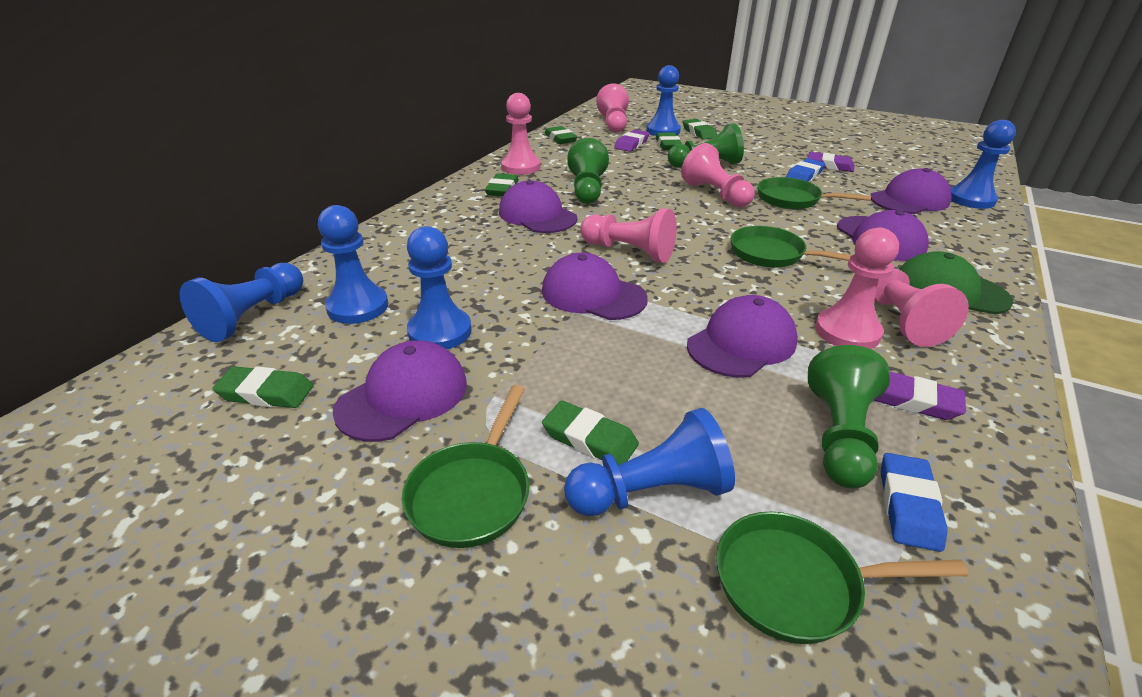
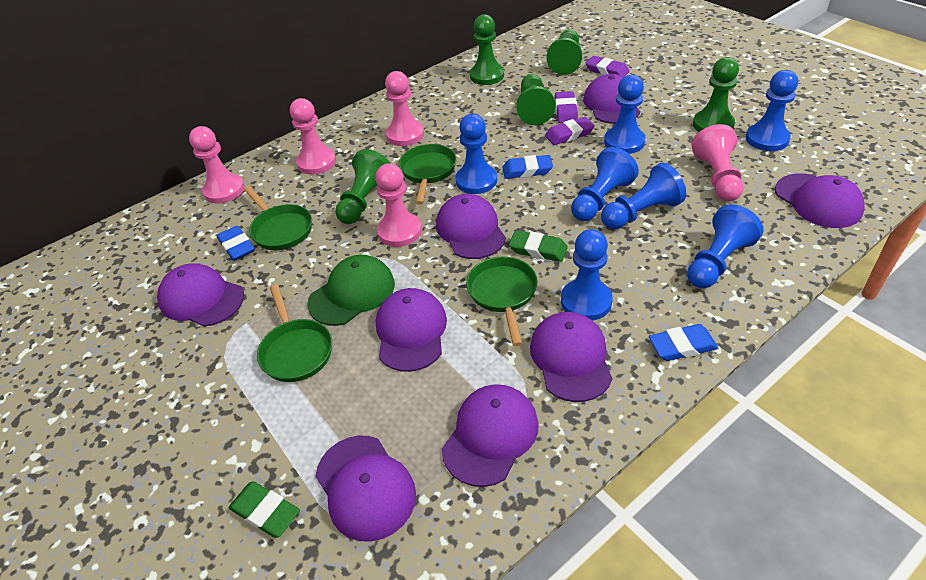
blue eraser: 2 -> 3
blue pawn: 6 -> 7
green eraser: 6 -> 2
green pawn: 3 -> 5
pink pawn: 6 -> 5
purple cap: 6 -> 8

